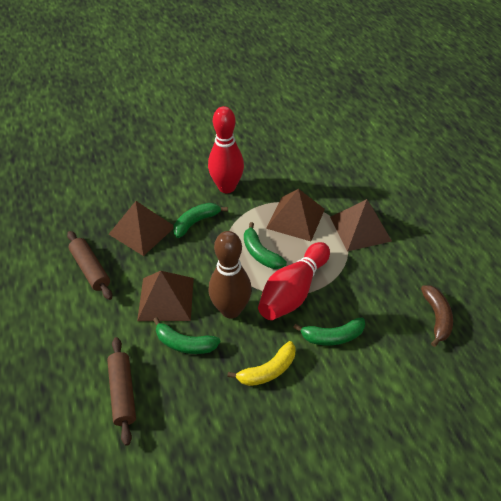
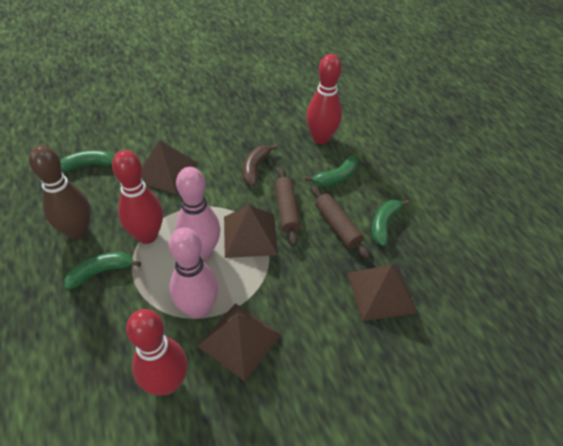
pink bowling pin: 0 -> 2
red bowling pin: 2 -> 3
yellow banana: 1 -> 0

